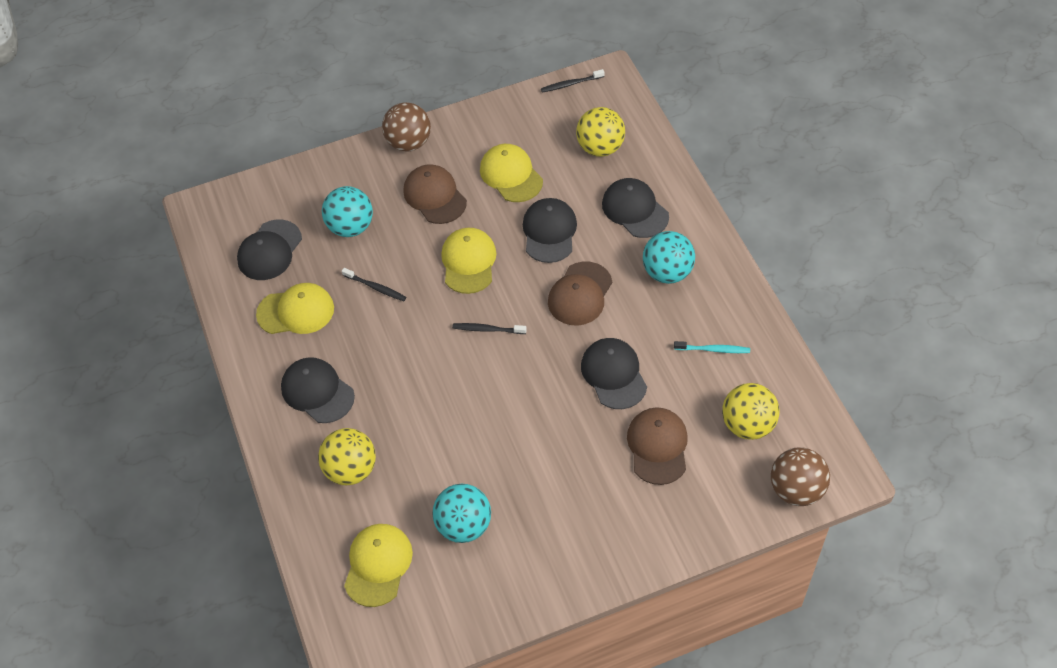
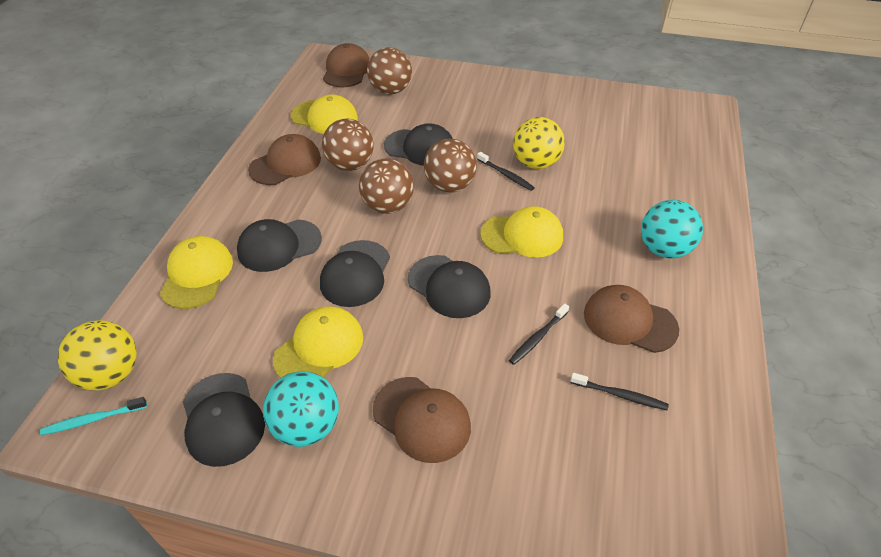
brown ball: 2 -> 4
brown cap: 3 -> 4
turquoise ball: 3 -> 2
yellow ball: 3 -> 2

